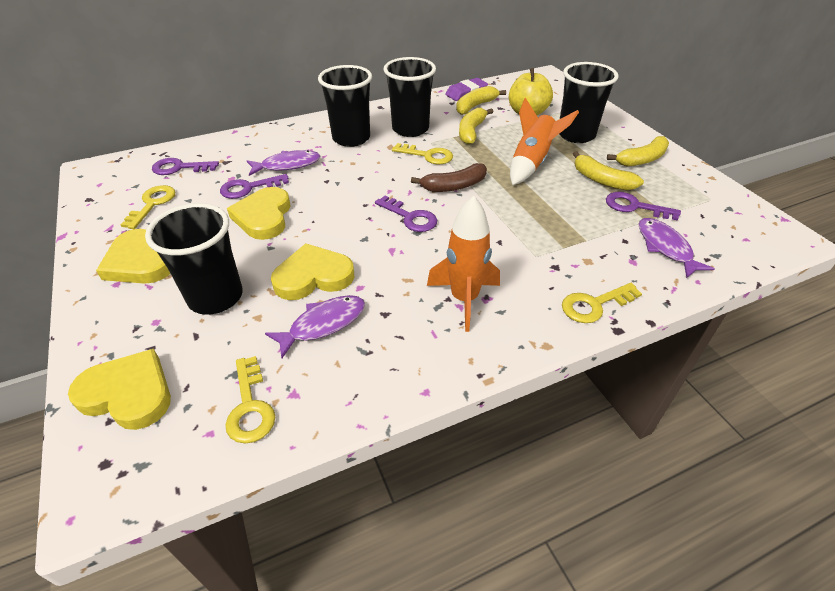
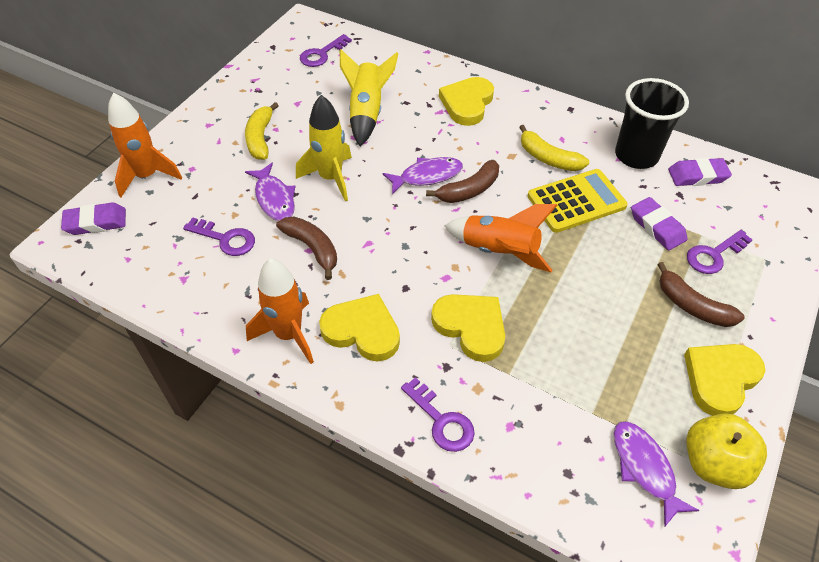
black cup: 4 -> 1
brown banana: 1 -> 3
orange rocket: 2 -> 3
purple eraser: 1 -> 3
yellow banana: 4 -> 2
yellow calculator: 0 -> 1
yellow key: 4 -> 0
yellow rocket: 0 -> 2

